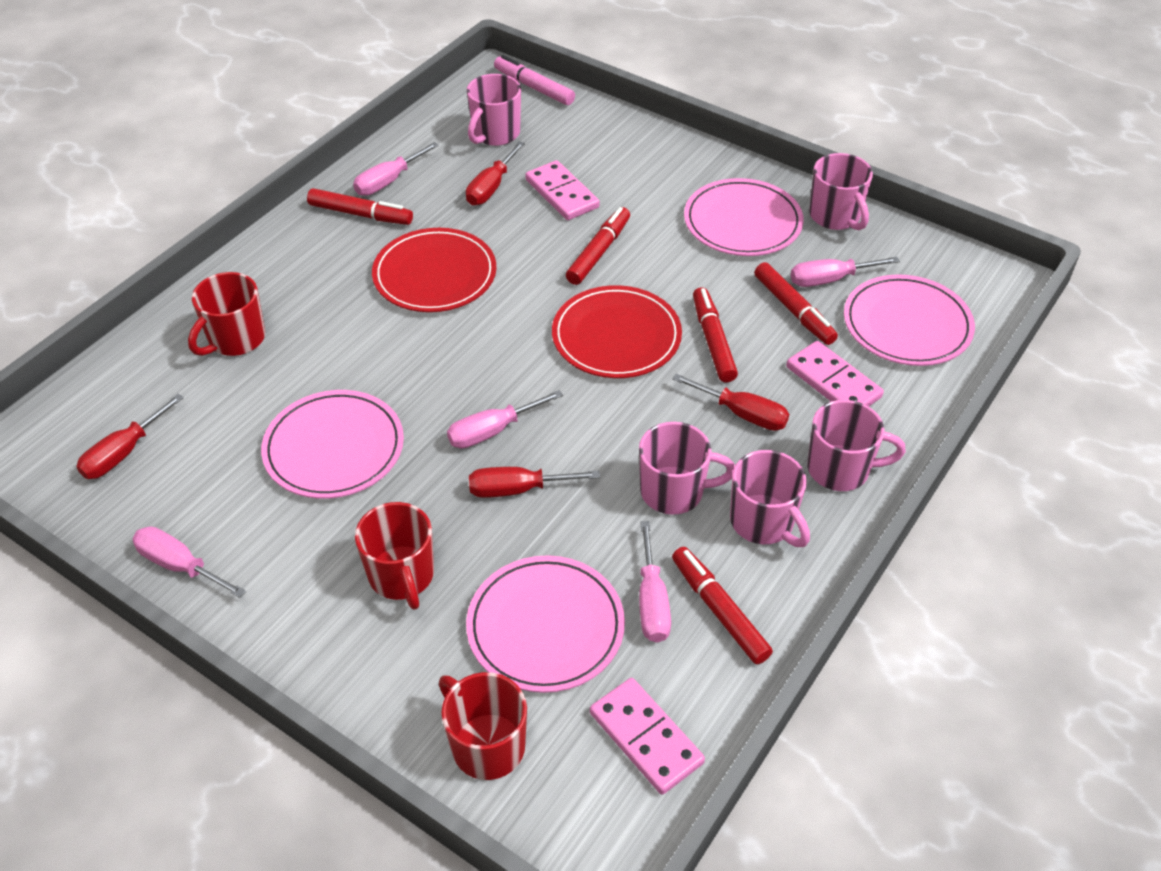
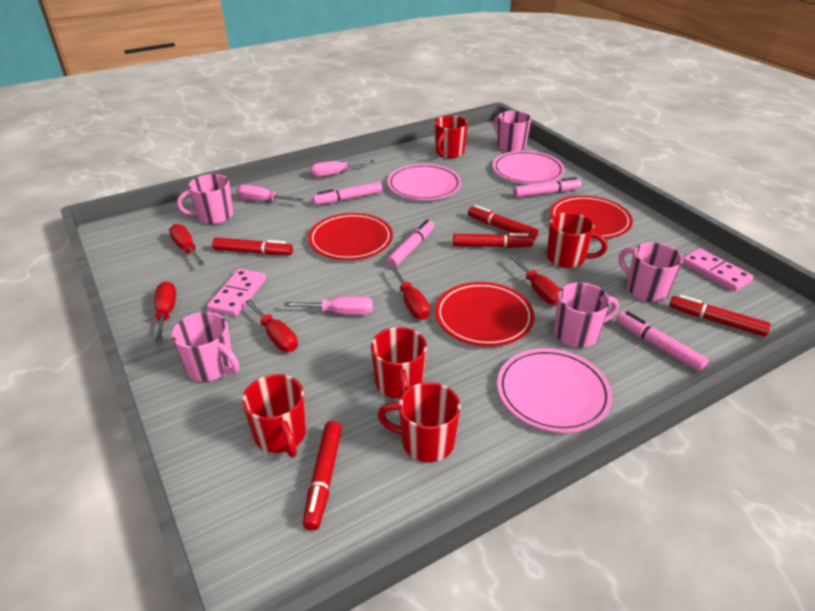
pink domino: 3 -> 2
pink marker: 1 -> 4
pink plate: 4 -> 3
pink screwdriver: 5 -> 3
red mug: 3 -> 5
red plate: 2 -> 3
red screwdriver: 4 -> 5

